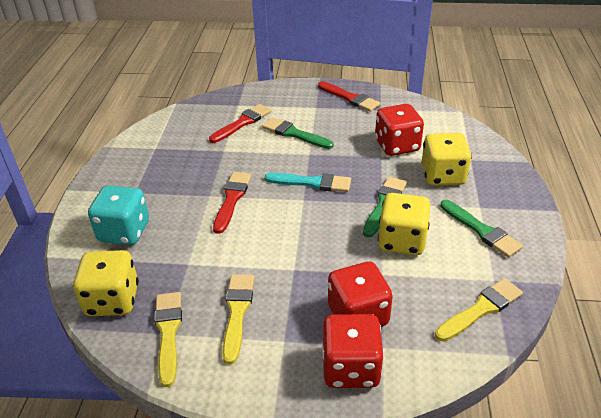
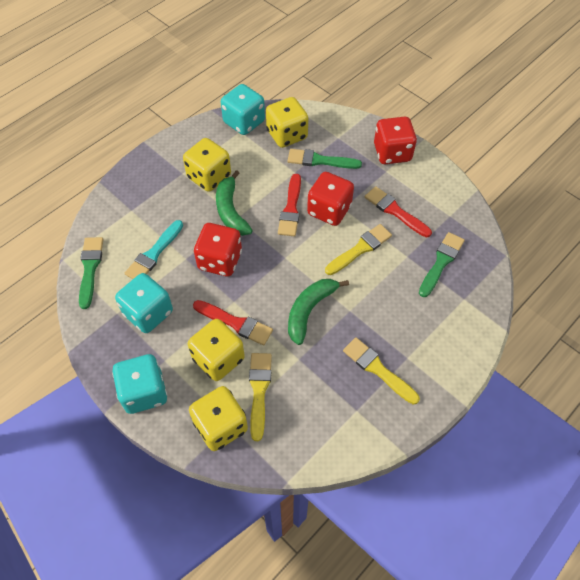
green banana: 0 -> 2
turquoise dice: 1 -> 3
yellow dice: 3 -> 4

